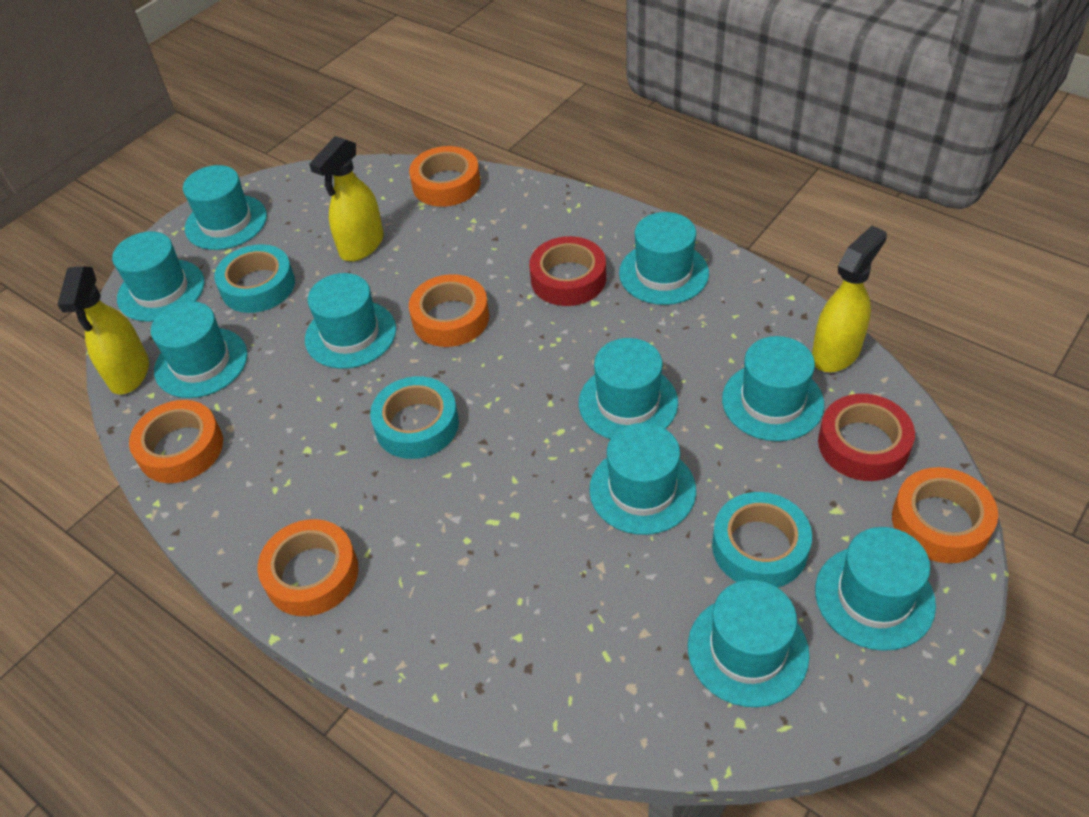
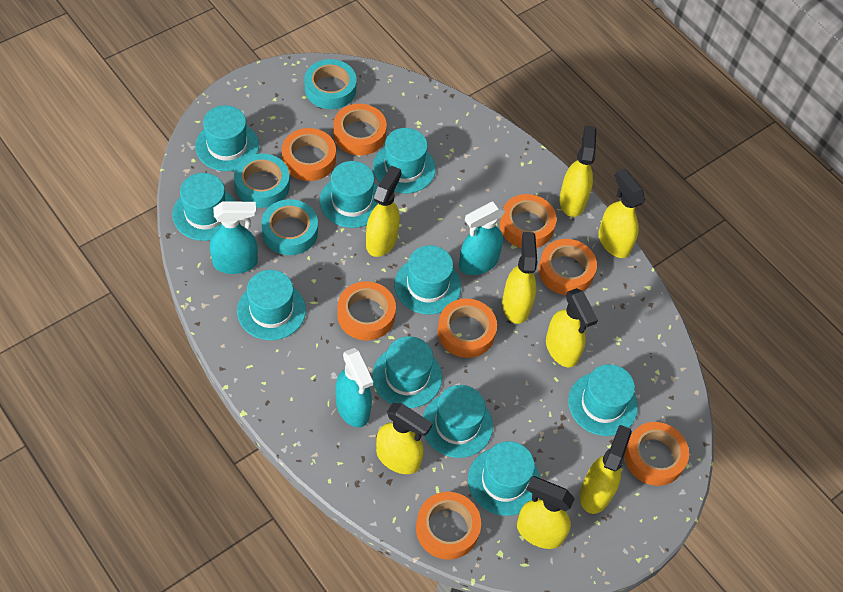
orange tape: 5 -> 8
red tape: 2 -> 0
turquoise spray bottle: 0 -> 3
yellow spray bottle: 3 -> 8

